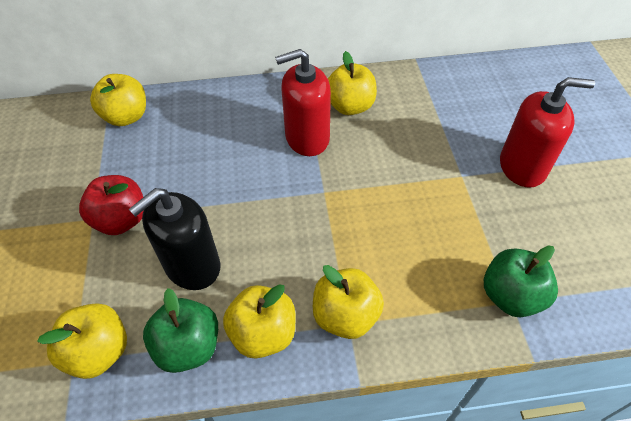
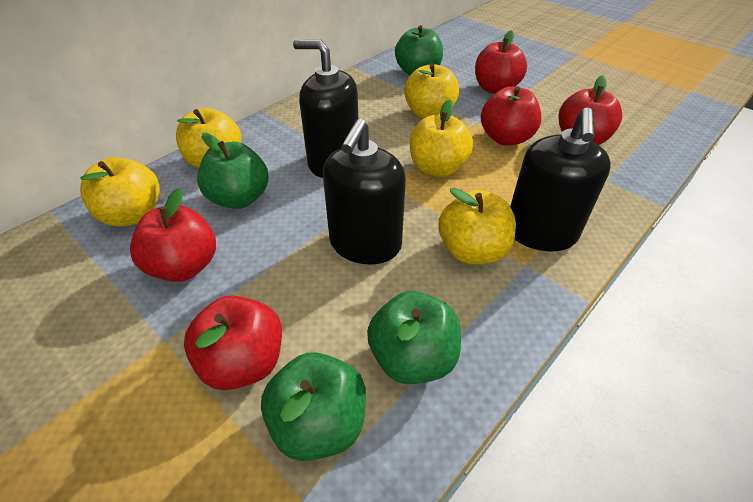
black soap dispenser: 1 -> 3
green apple: 2 -> 4
red apple: 1 -> 5
red soap dispenser: 2 -> 0

